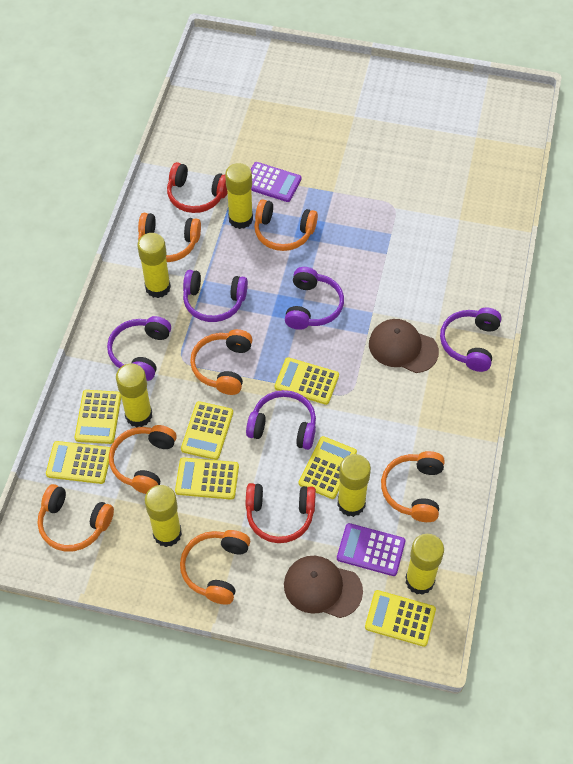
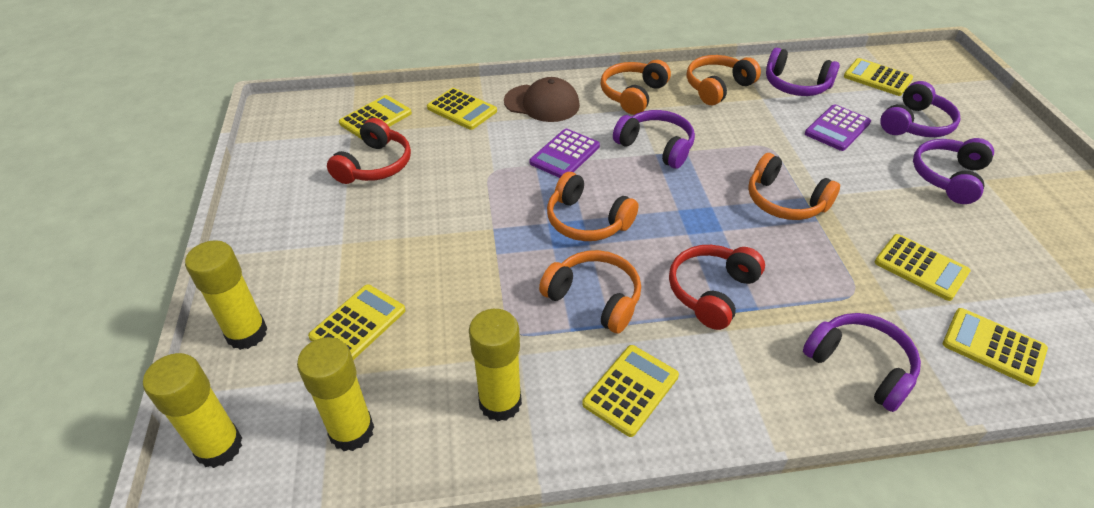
brown cap: 2 -> 1
orange headphones: 7 -> 5
yellow glue stick: 6 -> 4

